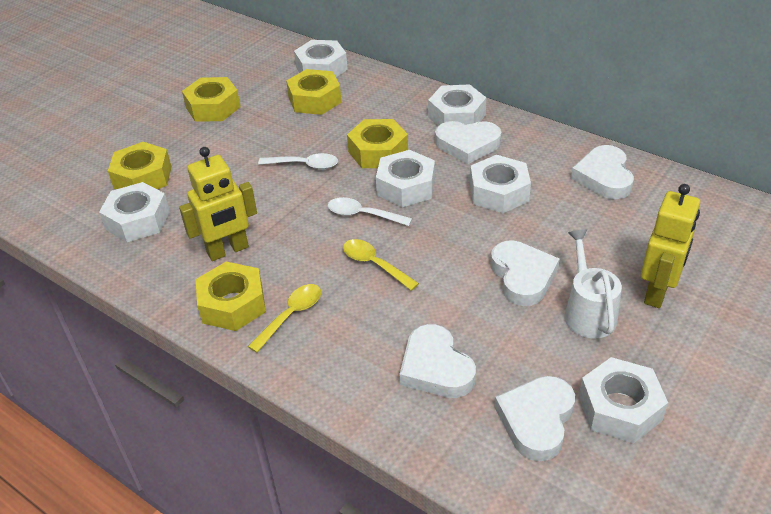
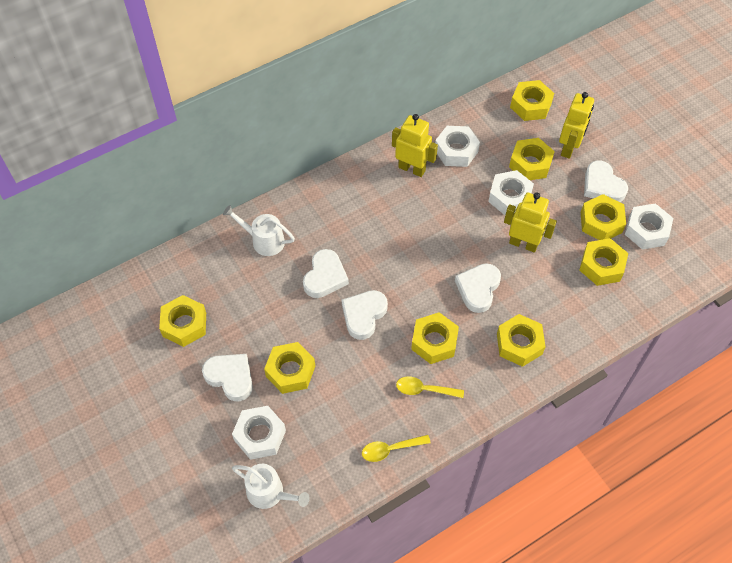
white nut: 6 -> 4
white spoon: 2 -> 0
white watering can: 1 -> 2
yellow nut: 5 -> 8
yellow robot: 2 -> 3

